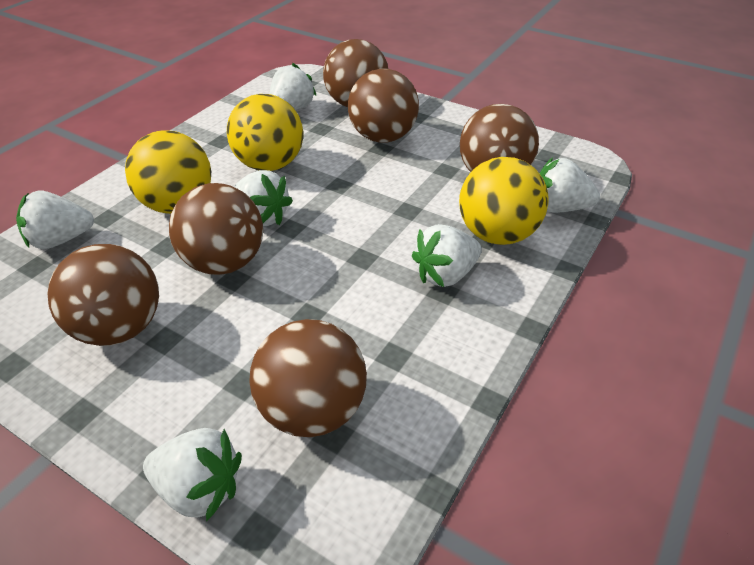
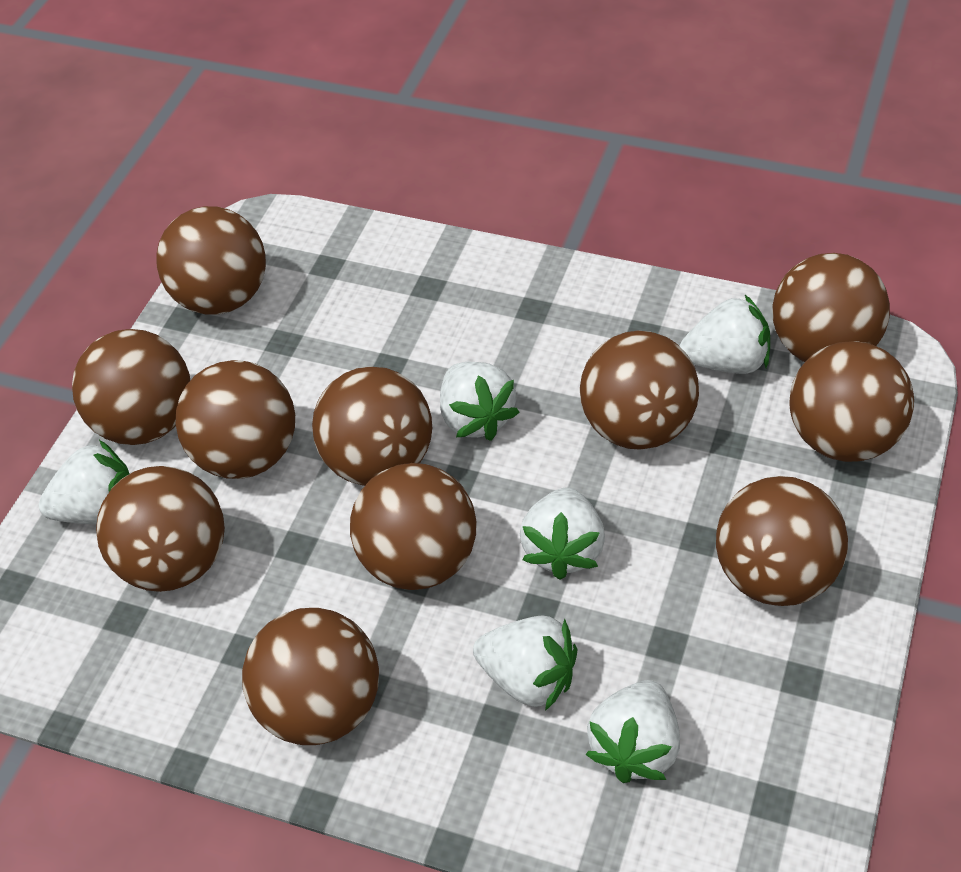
brown ball: 6 -> 11
yellow ball: 3 -> 0

